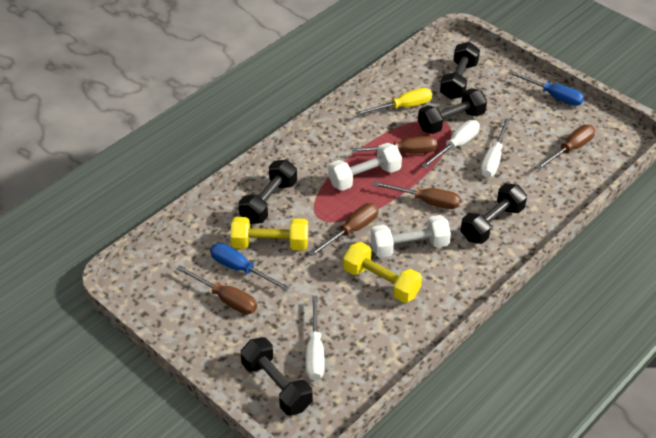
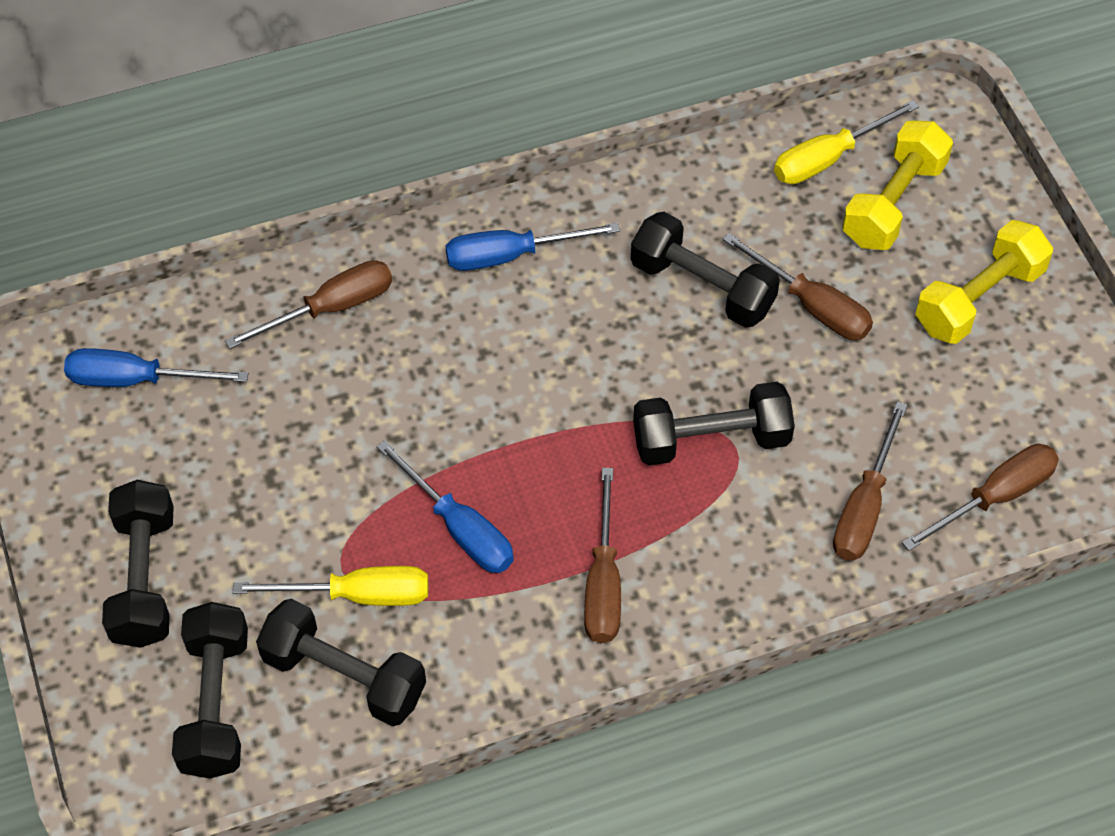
blue screwdriver: 2 -> 3
white dumbbell: 2 -> 0
white screwdriver: 3 -> 0
yellow screwdriver: 1 -> 2

